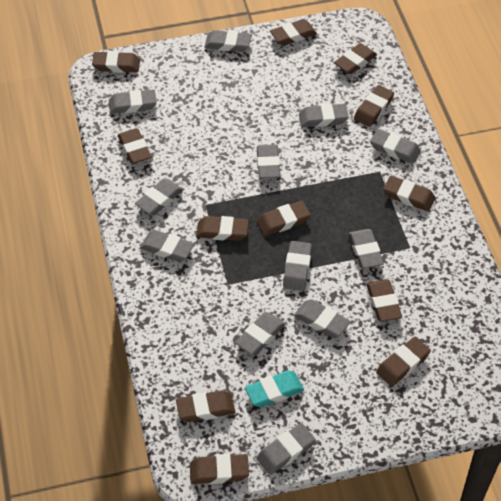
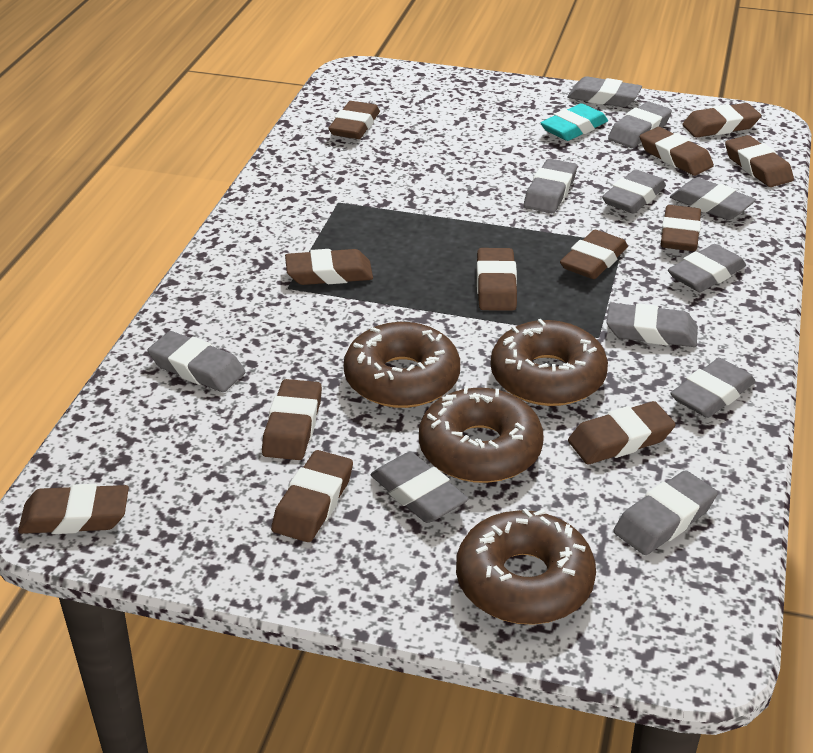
brown donut: 0 -> 4
grey eraser: 12 -> 11

